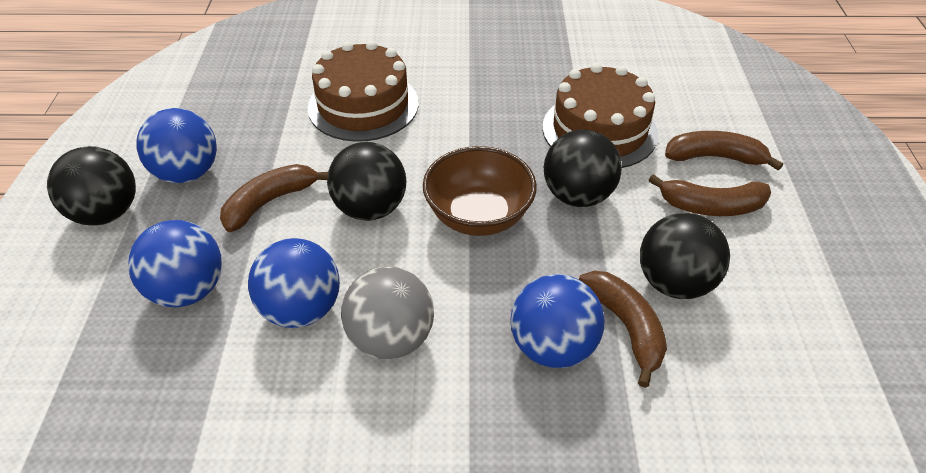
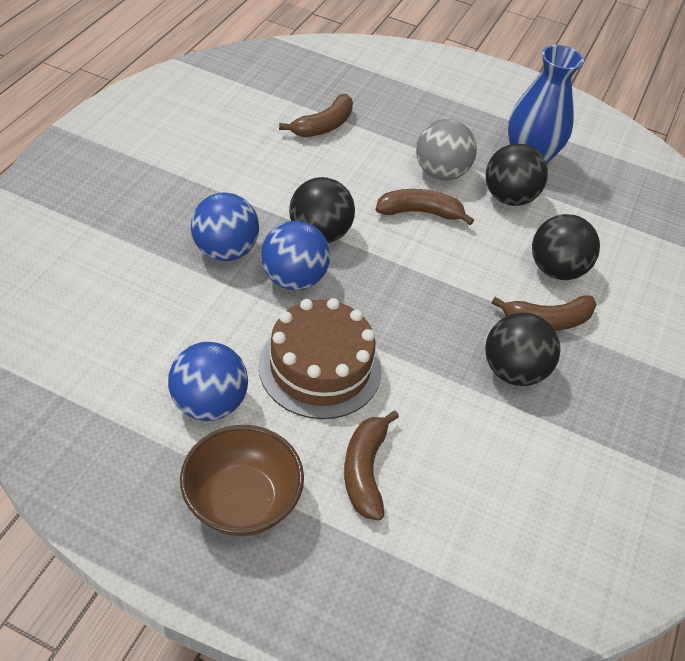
blue ball: 4 -> 3
blue vase: 0 -> 1
brown cake: 2 -> 1

